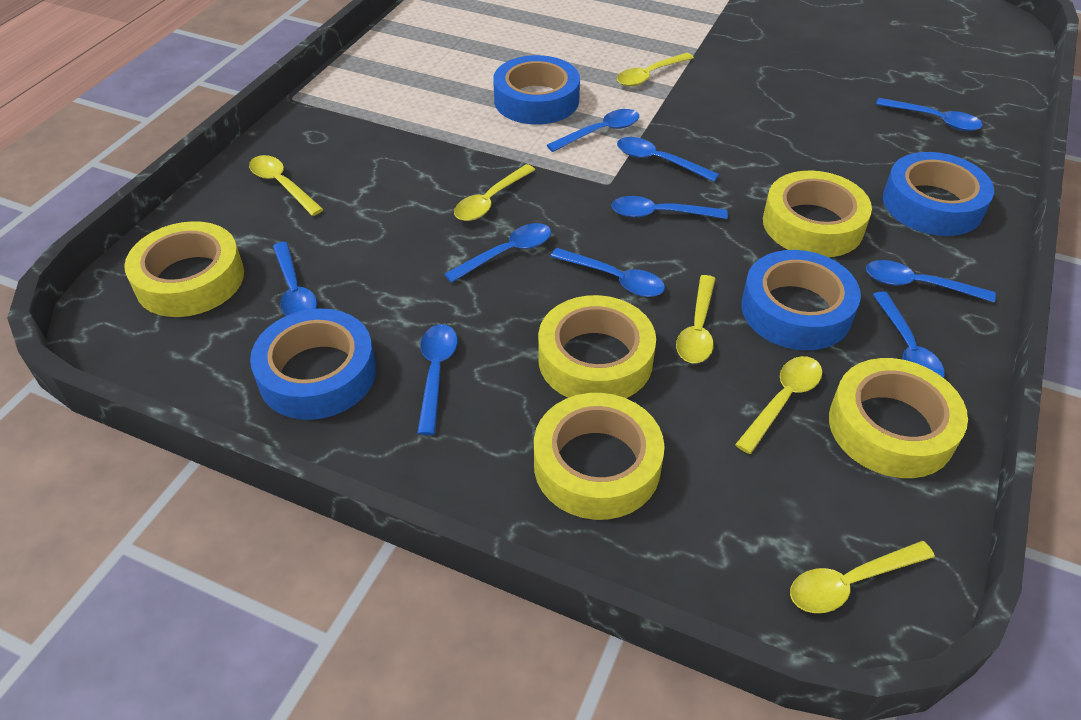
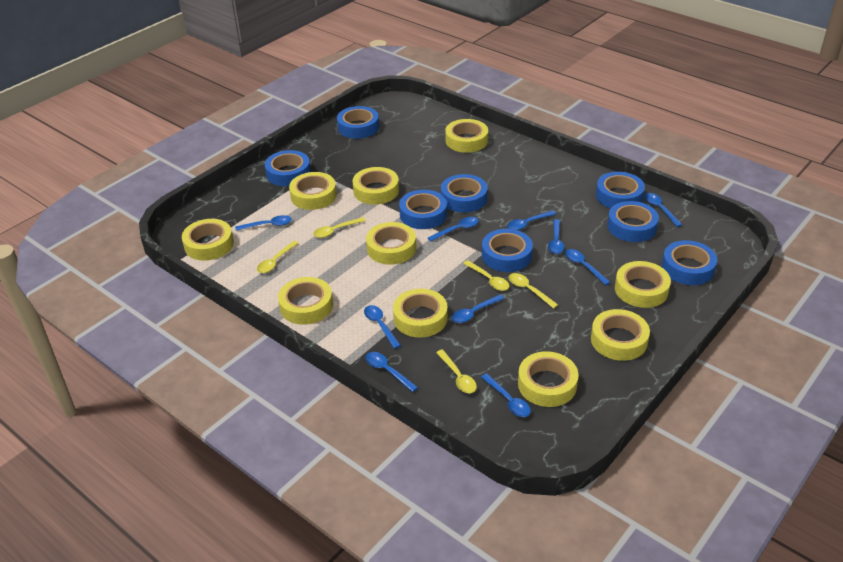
blue tape: 4 -> 8
yellow spoon: 6 -> 5
yellow tape: 5 -> 10

